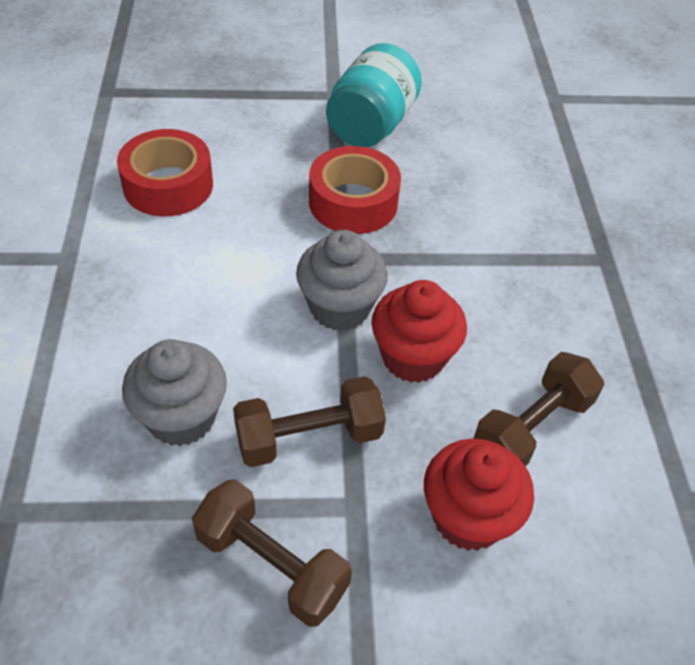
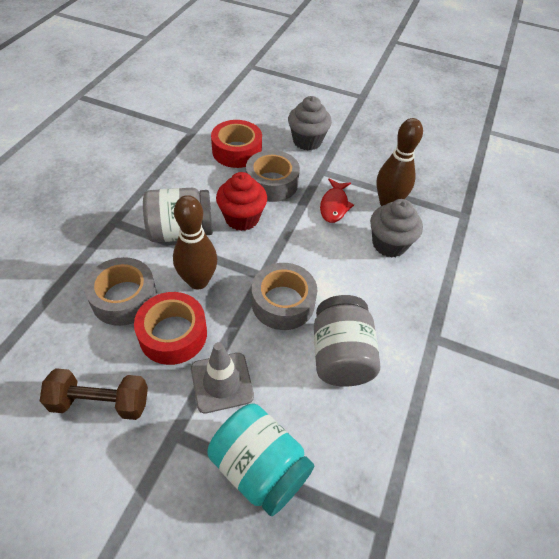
brown bowling pin: 0 -> 2
brown dumbbell: 3 -> 1
grey jar: 0 -> 2
grey tape: 0 -> 3
grey traffic cone: 0 -> 1
red cupcake: 2 -> 1
red fish: 0 -> 1

